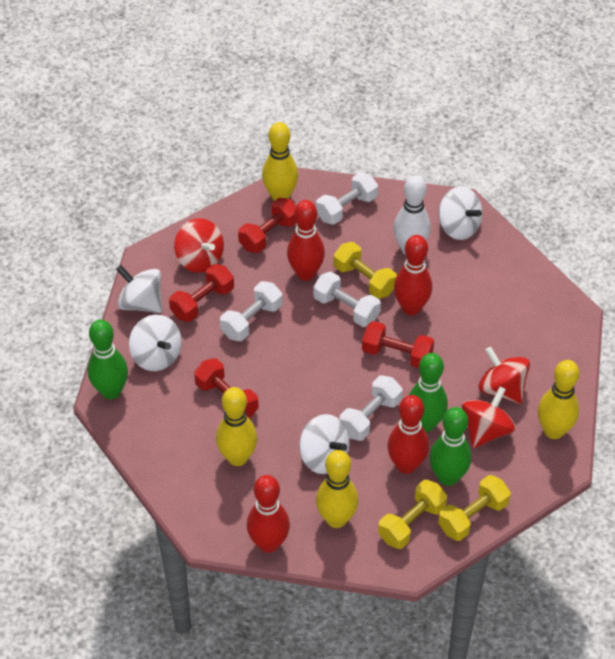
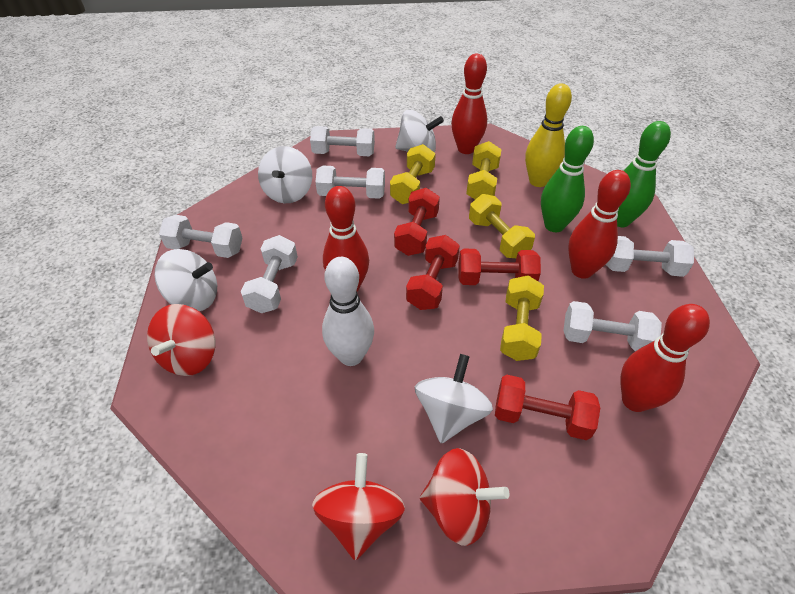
green bowling pin: 3 -> 2
white dumbbell: 4 -> 6
yellow bowling pin: 4 -> 1
yellow dumbbell: 3 -> 4

